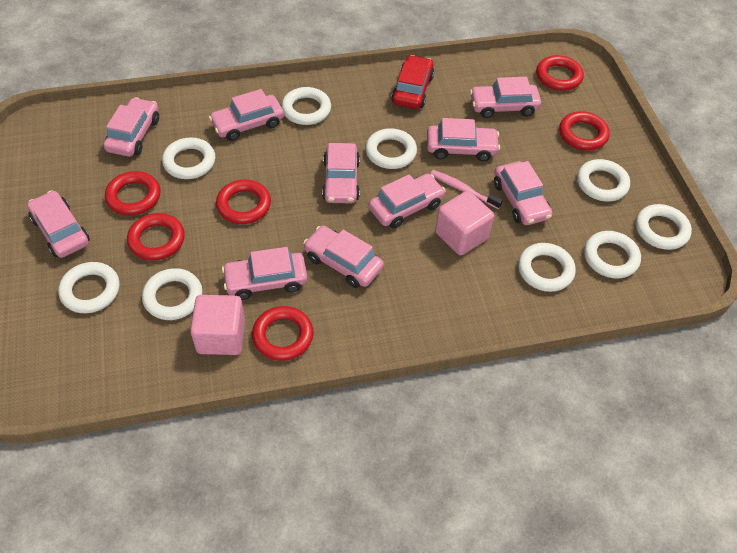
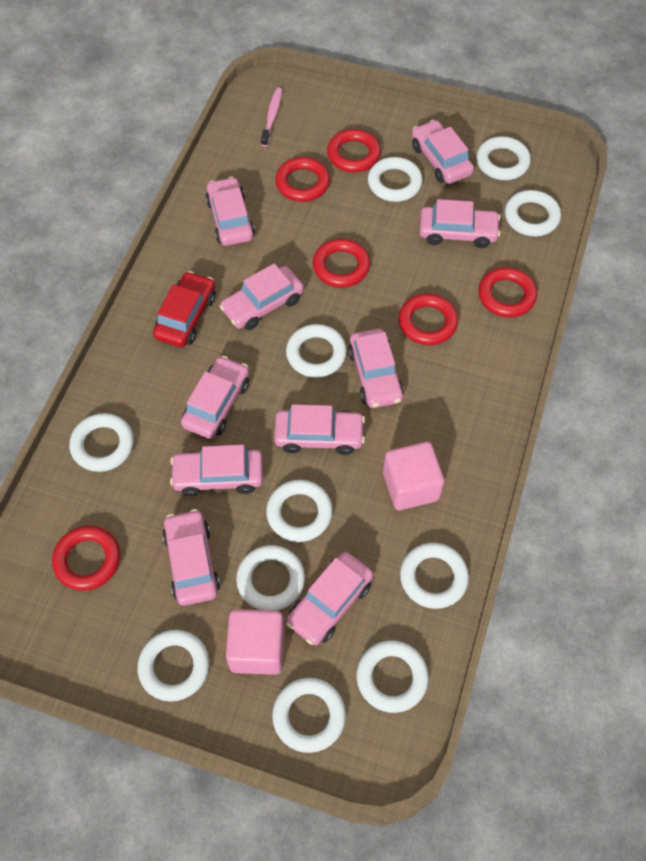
white ring: 9 -> 11

